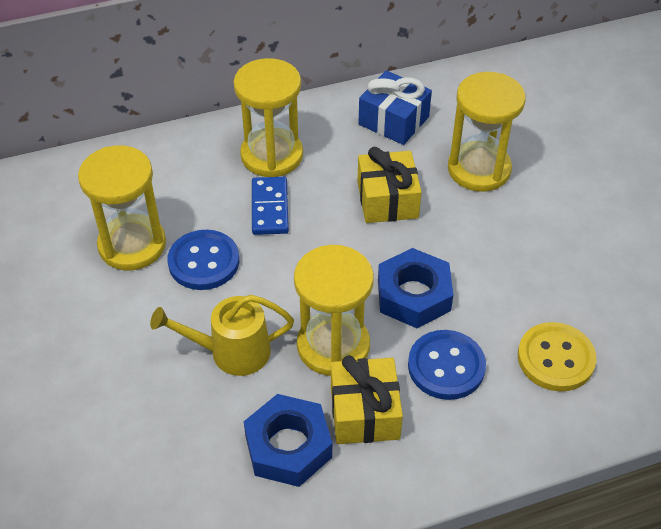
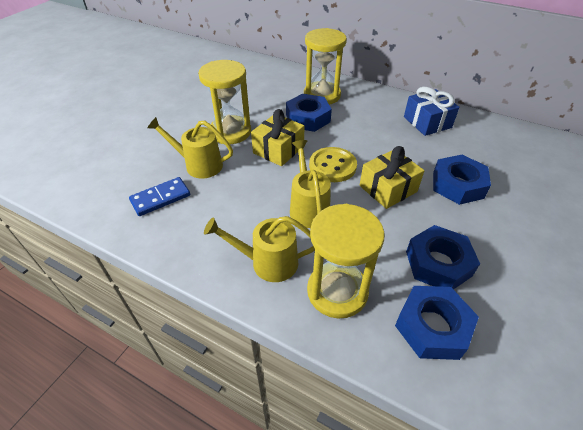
blue button: 2 -> 0
blue nut: 2 -> 4
yellow hourglass: 4 -> 3
yellow watering can: 1 -> 3

